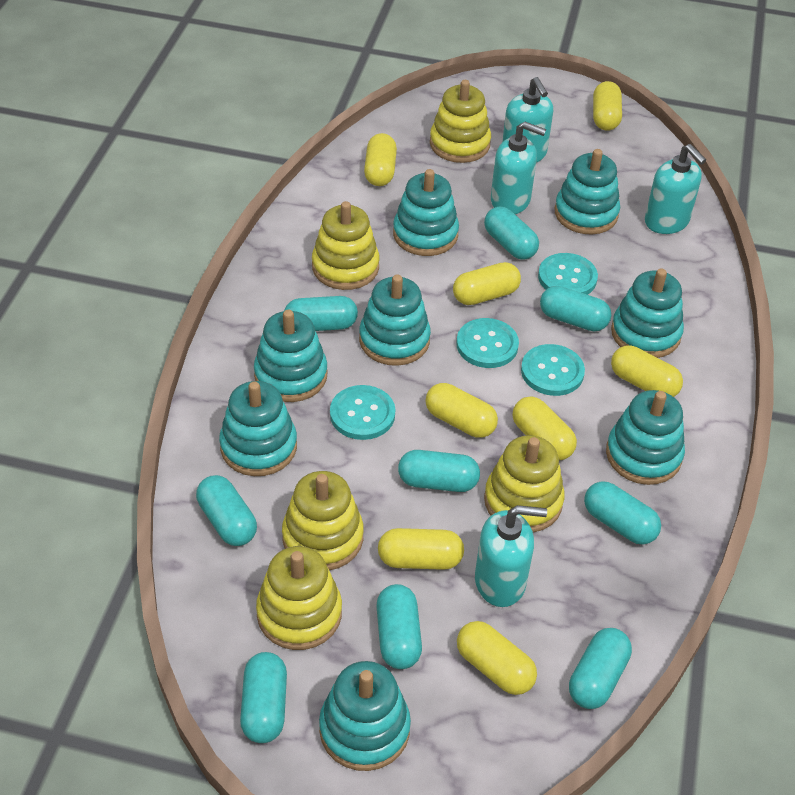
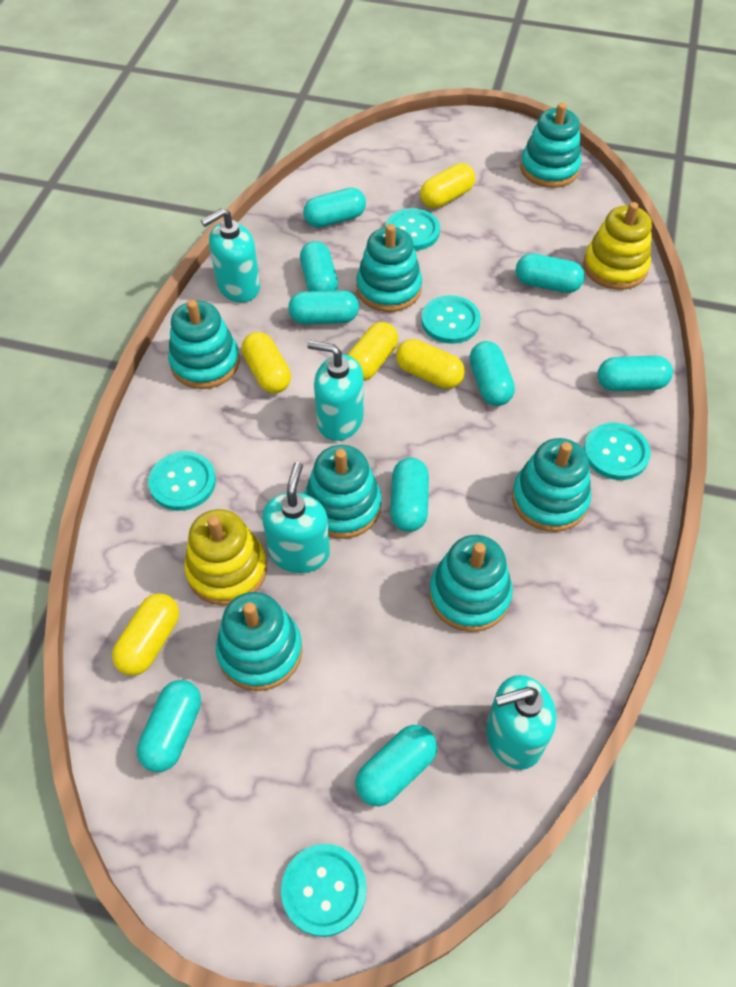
turquoise button: 4 -> 5
turquoise stacking toy: 8 -> 7
yellow capsule: 8 -> 5
yellow stacking toy: 5 -> 2

